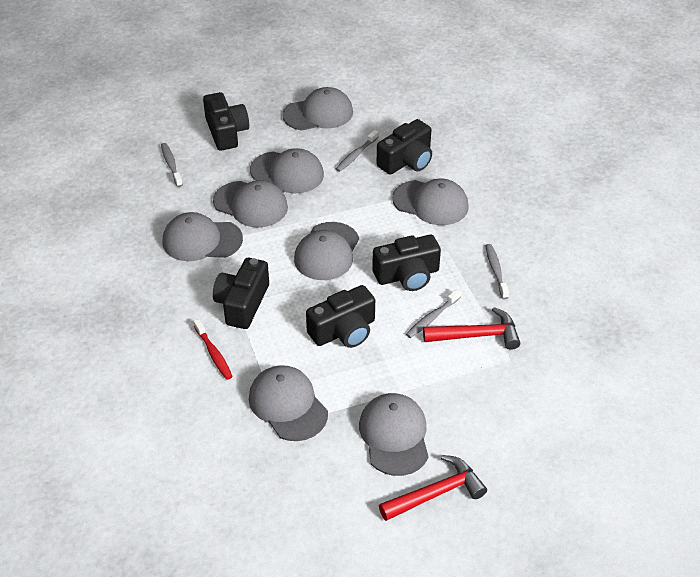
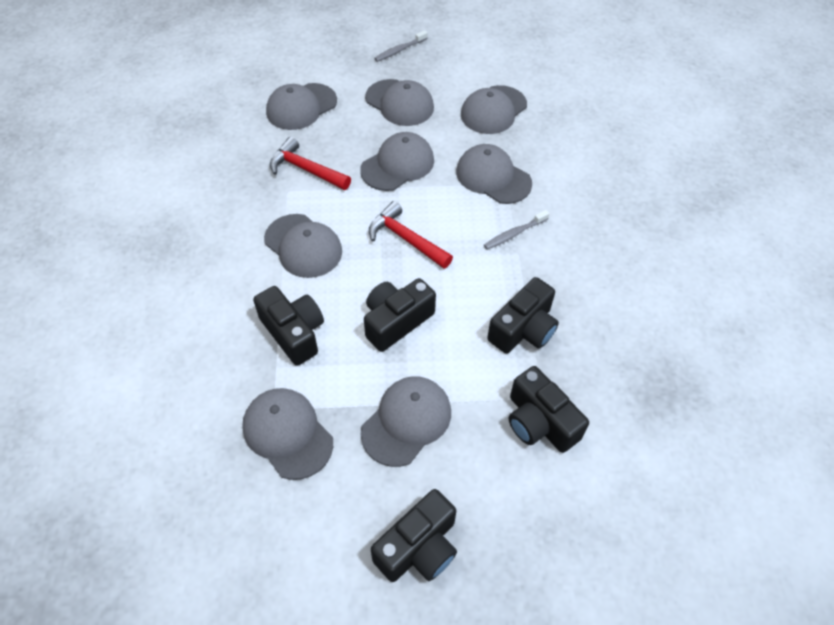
grey toothbrush: 4 -> 2
red toothbrush: 1 -> 0

